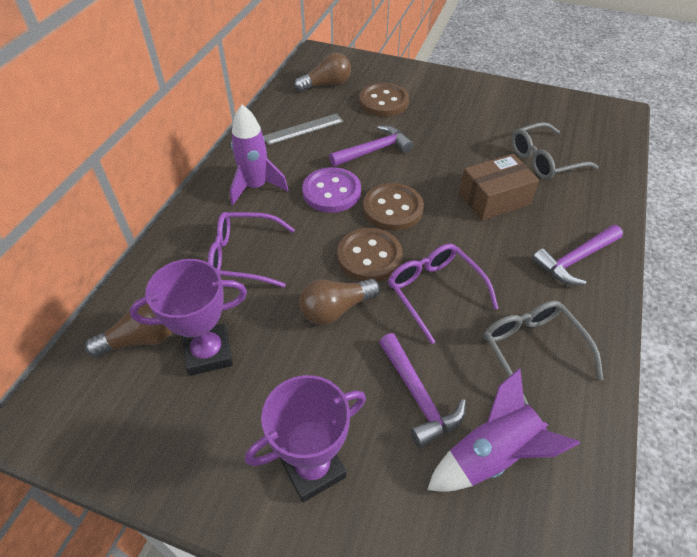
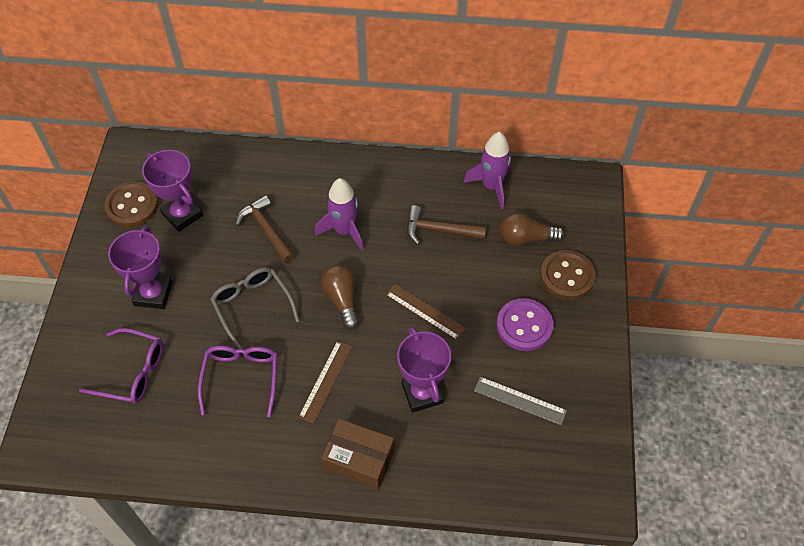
brown button: 3 -> 2
brown hammer: 0 -> 2
brown light bulb: 3 -> 2
brown ruler: 0 -> 2
grey glasses: 2 -> 1
purple hammer: 3 -> 0
purple trophy: 2 -> 3

